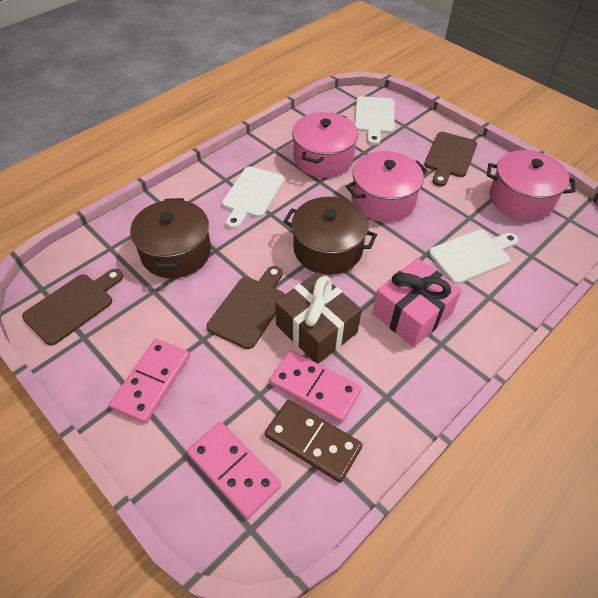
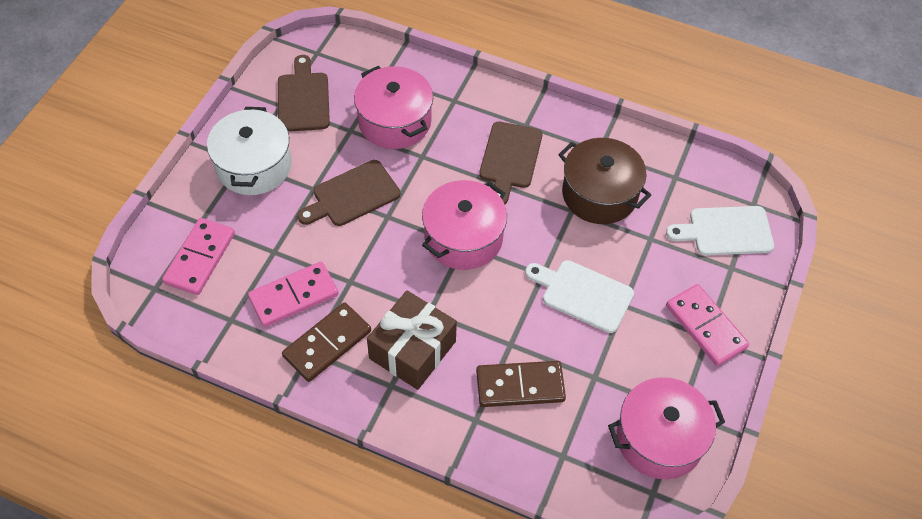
brown domino: 1 -> 2
brown pot: 2 -> 1
pink gift: 1 -> 0
white cutting board: 3 -> 2
white pot: 0 -> 1

